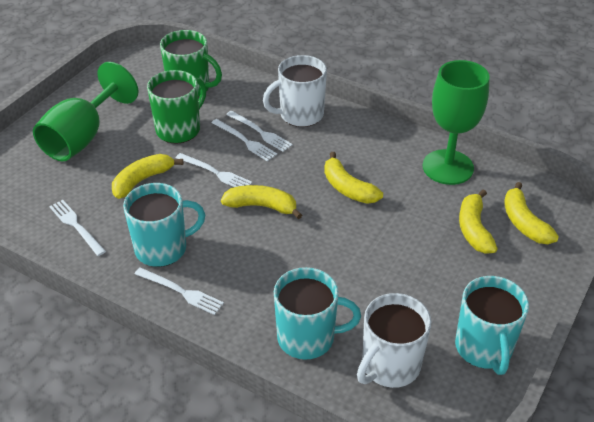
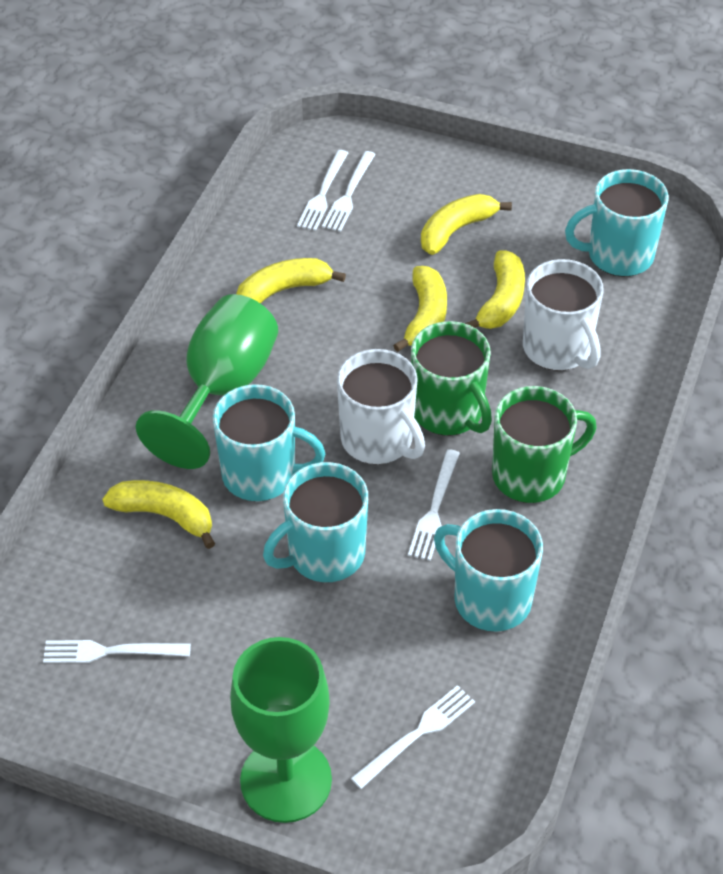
turquoise mug: 3 -> 4

